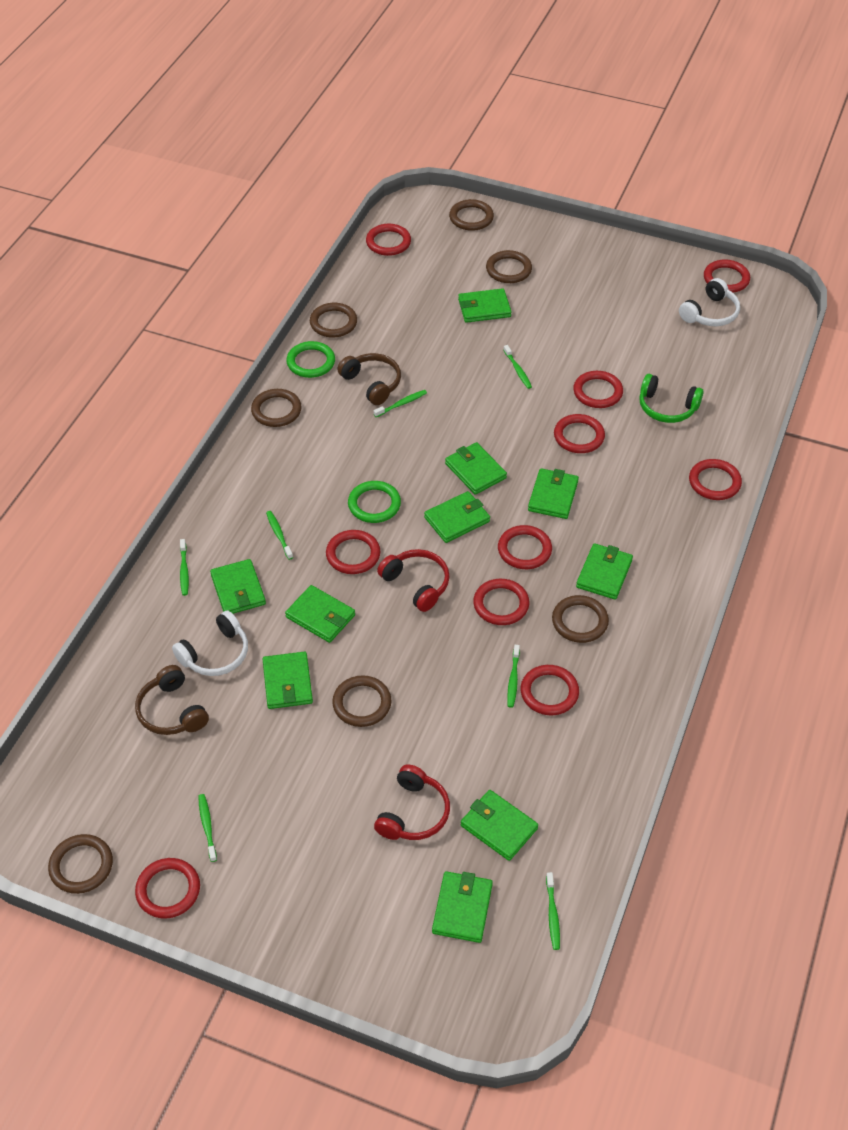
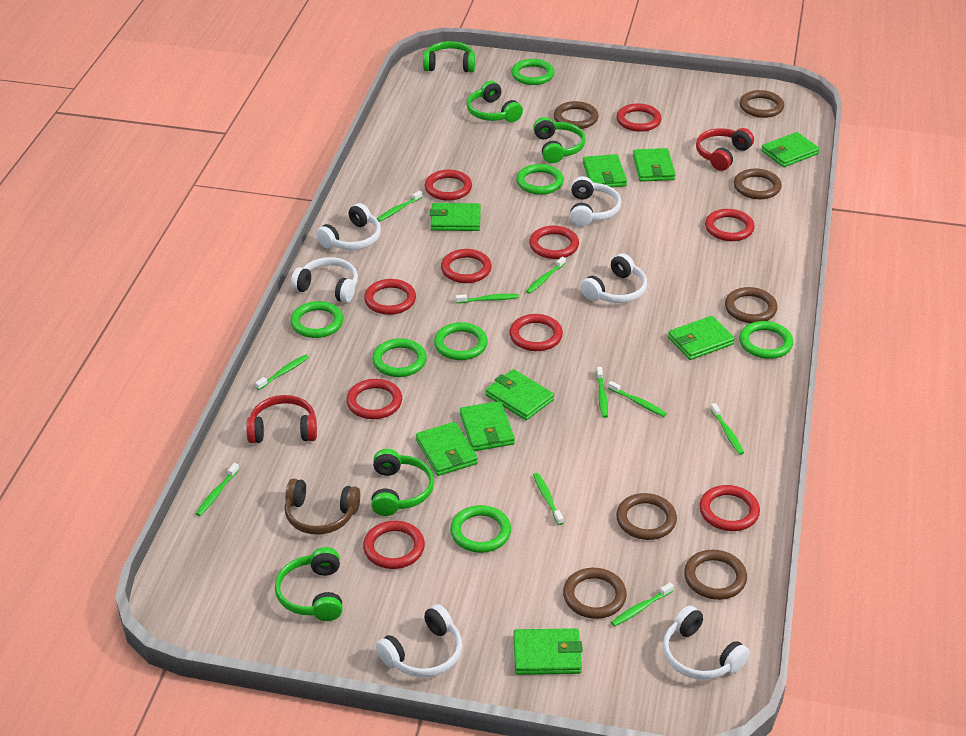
brown headphones: 2 -> 1
green headphones: 1 -> 5
green ring: 2 -> 7
green toothbrush: 7 -> 10
green wallet: 10 -> 9
white headphones: 2 -> 6

